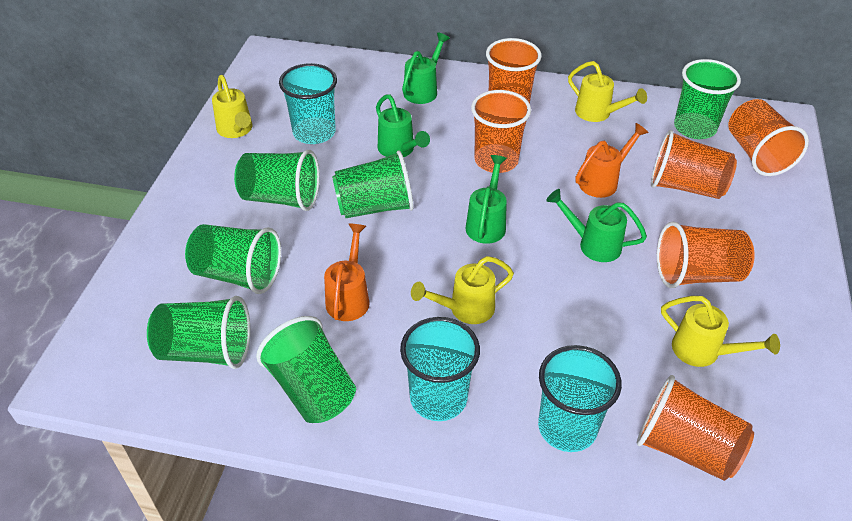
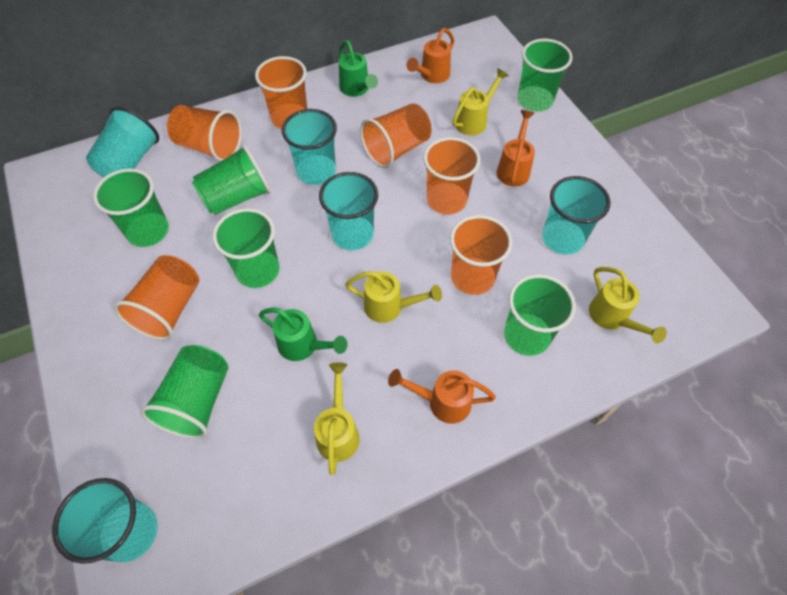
green watering can: 4 -> 2
orange watering can: 2 -> 3
turquoise cup: 3 -> 5

